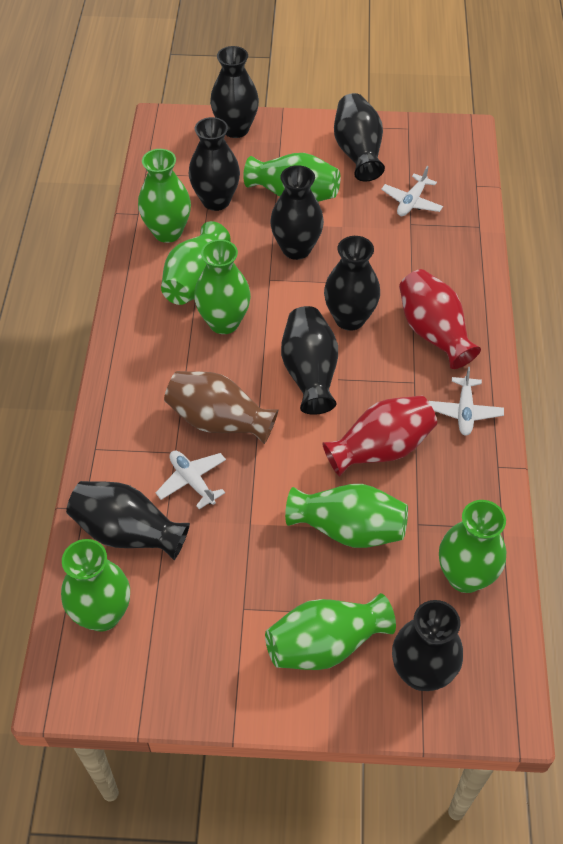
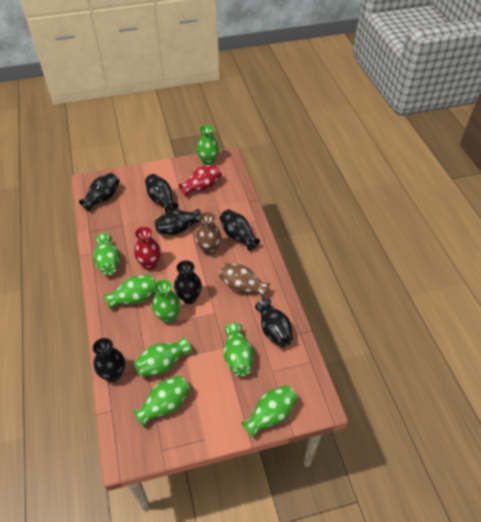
black vase: 8 -> 7
brown vase: 1 -> 2
white plane: 3 -> 0

